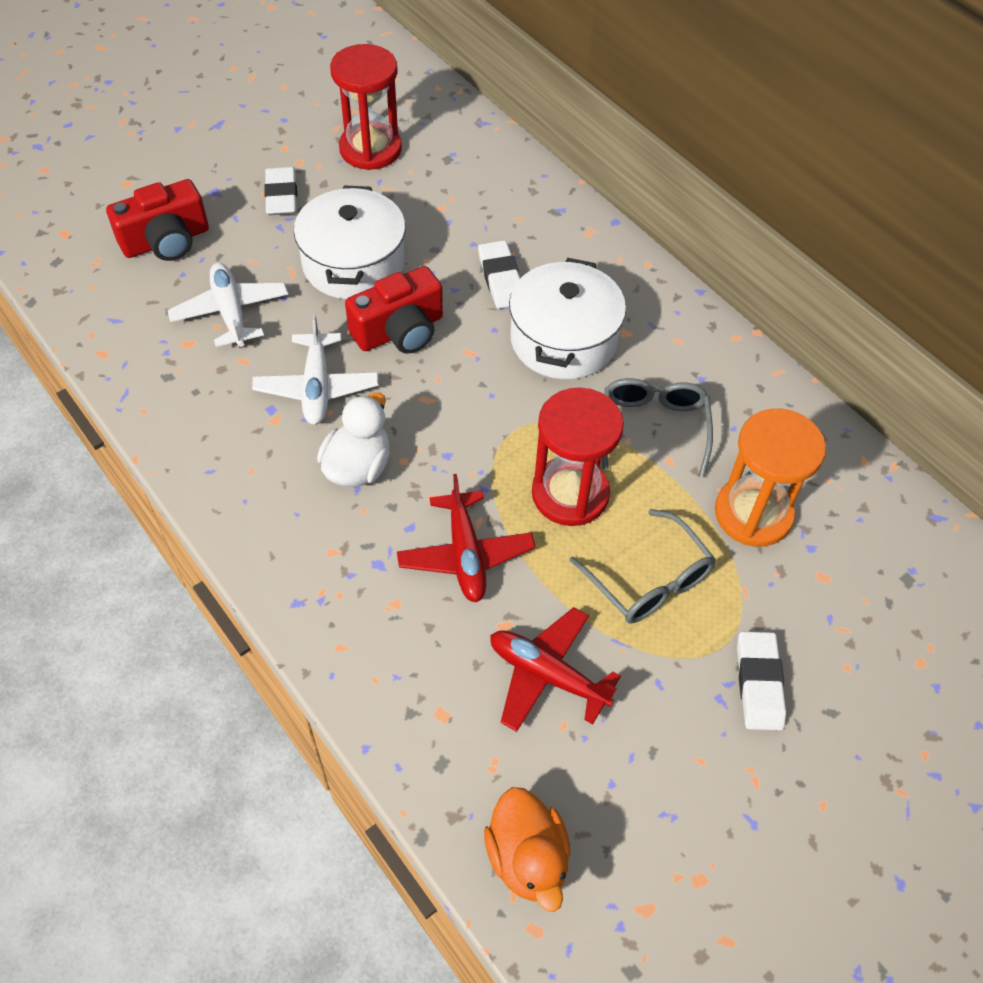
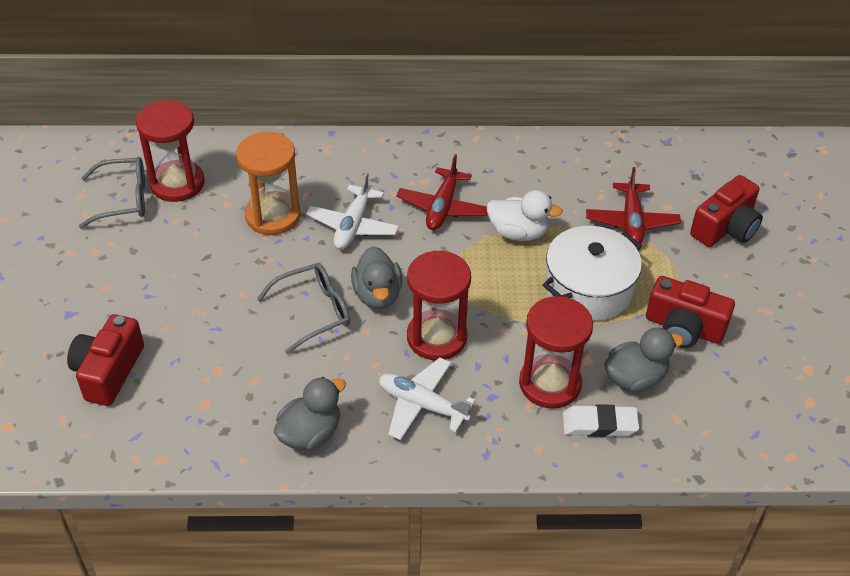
grey duck: 0 -> 3
orange duck: 1 -> 0
red camera: 2 -> 3
red hourglass: 2 -> 3
white eraser: 3 -> 1
white pot: 2 -> 1

